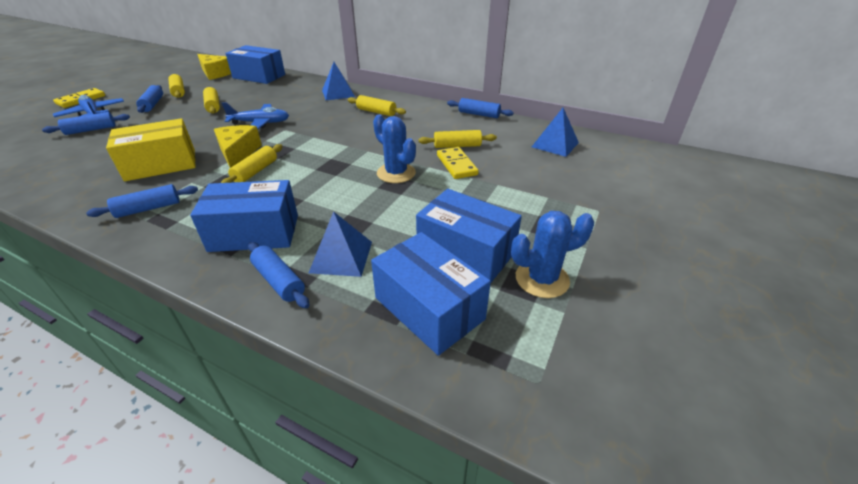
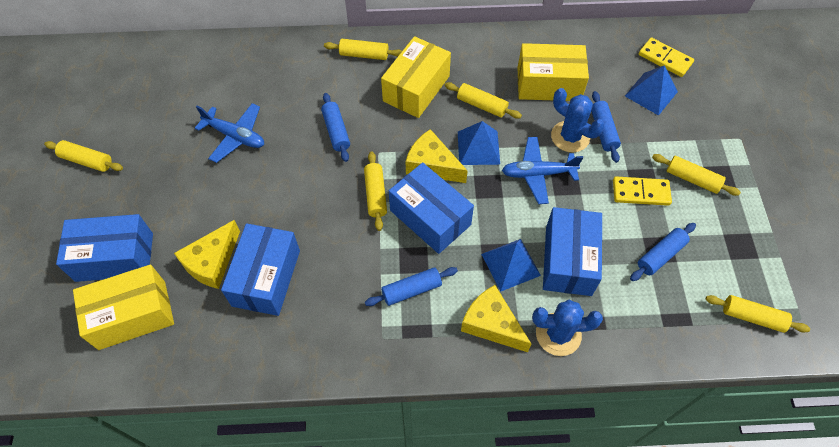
blue rolling pin: 5 -> 4
yellow box: 1 -> 3
yellow cheese: 2 -> 3
yellow rolling pin: 5 -> 6

